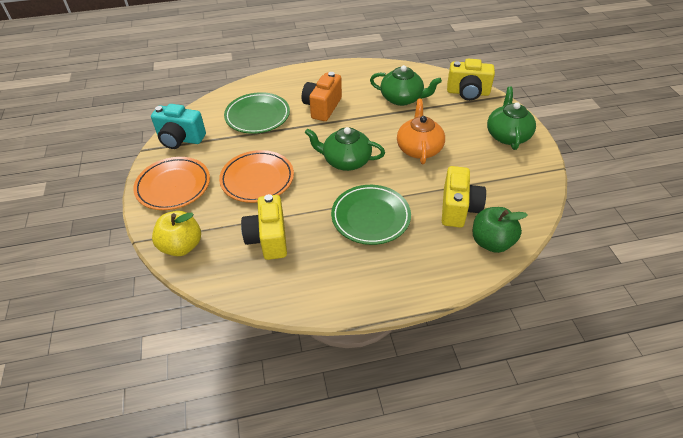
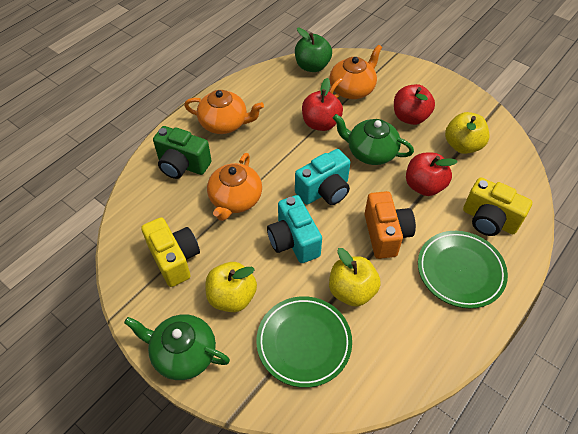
green camera: 0 -> 1
green teapot: 3 -> 2
orange plate: 2 -> 0
orange teapot: 1 -> 3
red apple: 0 -> 3
turquoise camera: 1 -> 2
yellow apple: 1 -> 3
yellow camera: 3 -> 2

